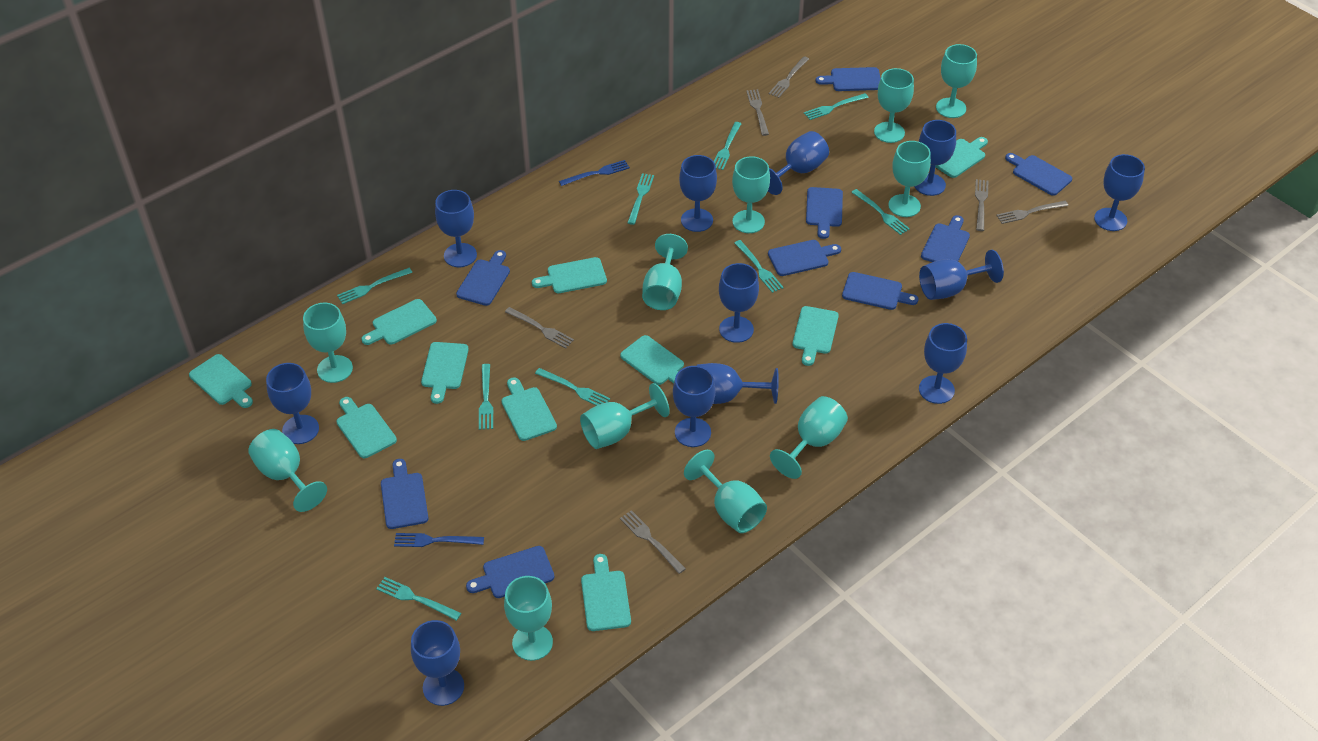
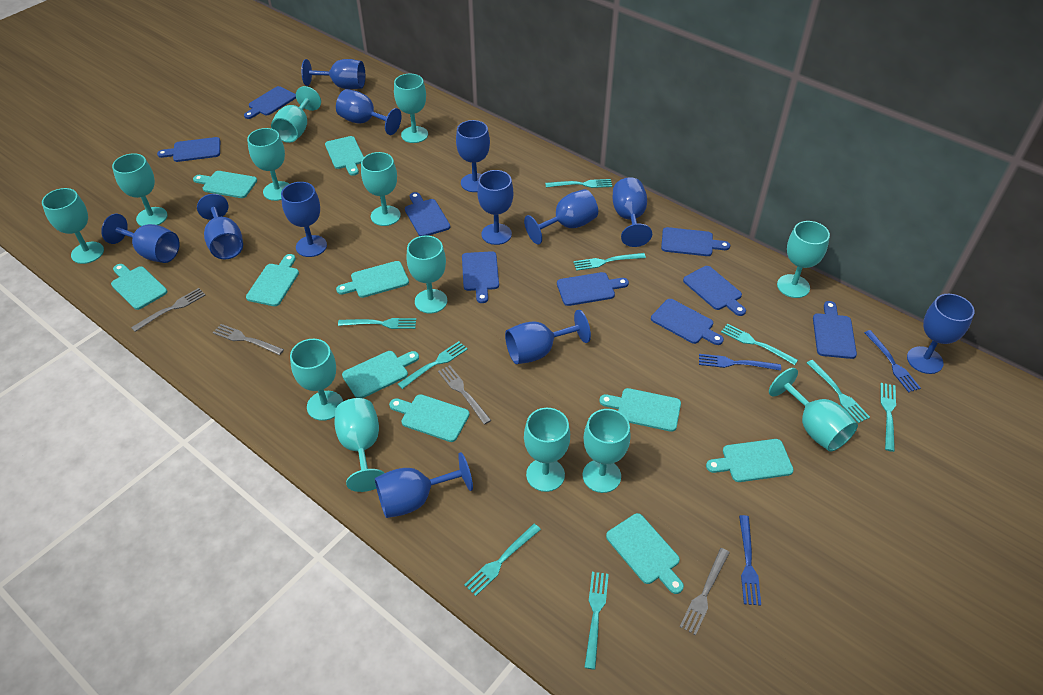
blue fork: 2 -> 3
grey fork: 6 -> 4
turquoise goblet: 11 -> 13

